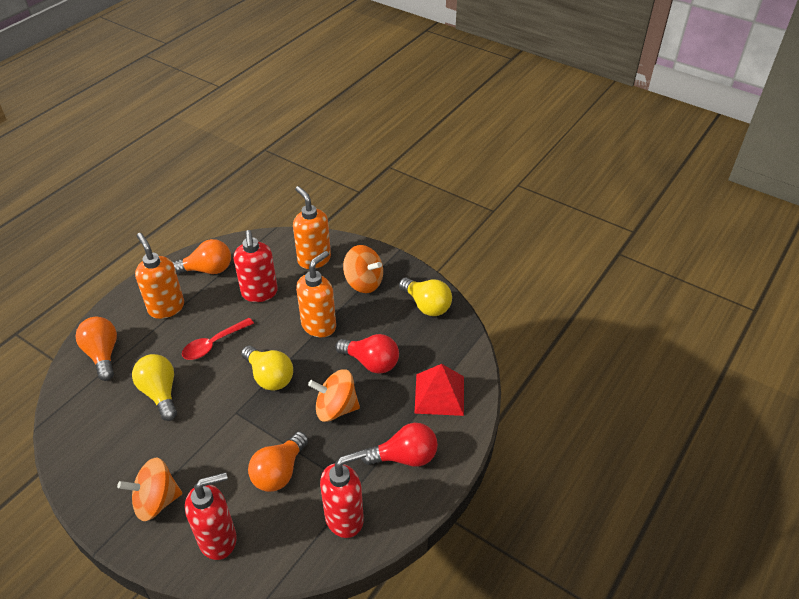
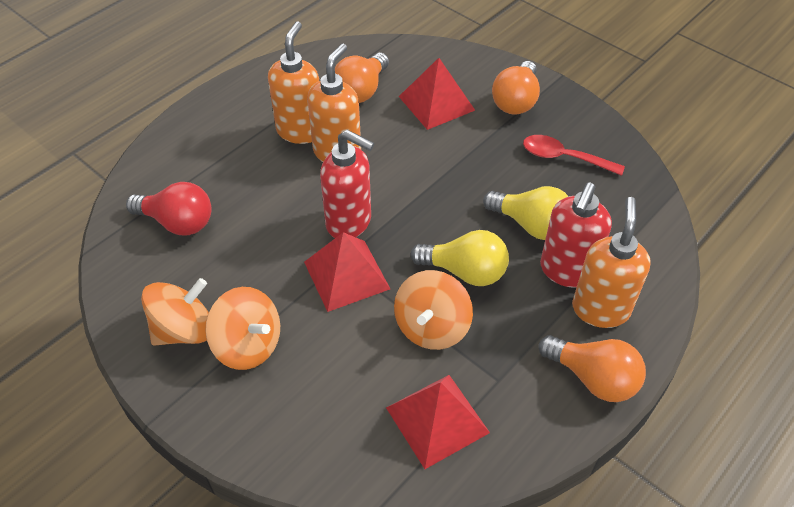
red light bulb: 2 -> 1
red pyramid: 1 -> 3
red soap dispenser: 3 -> 2
yellow light bulb: 3 -> 2

